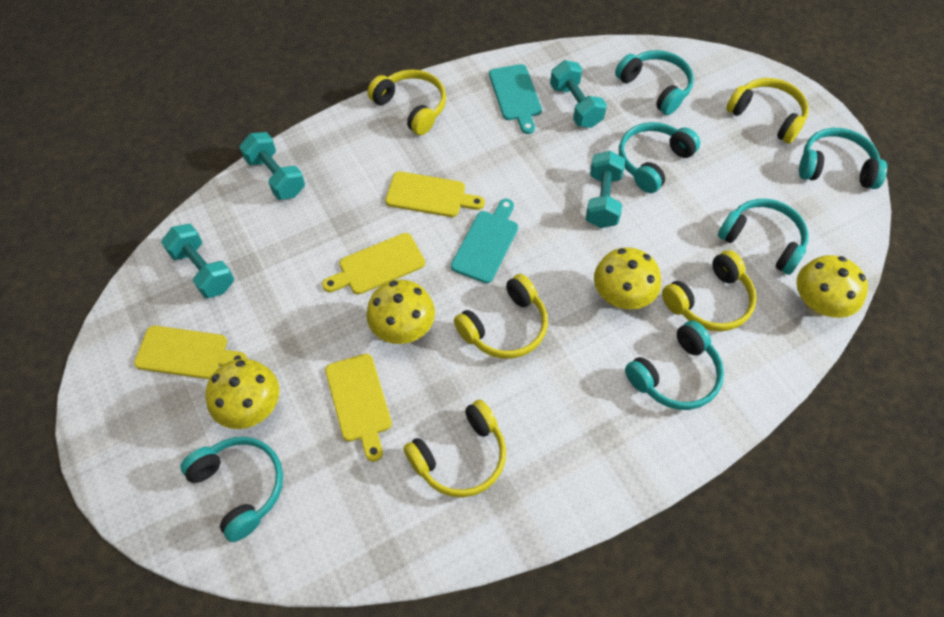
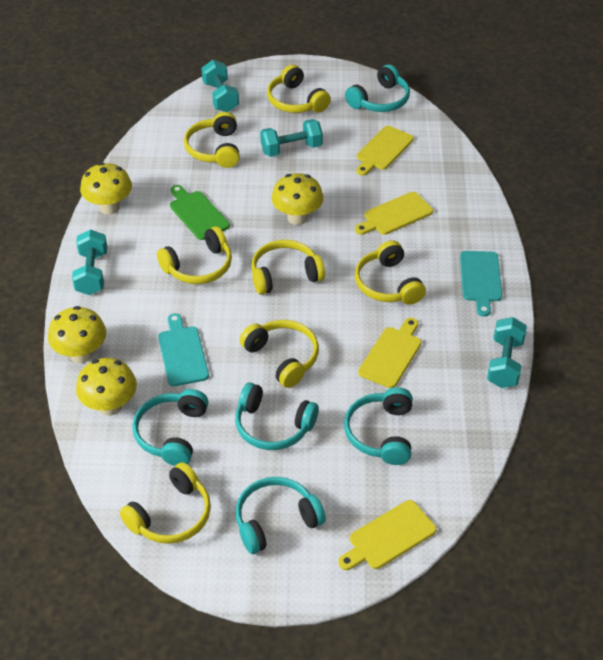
green cutting board: 0 -> 1
turquoise headphones: 6 -> 5
yellow headphones: 5 -> 7

